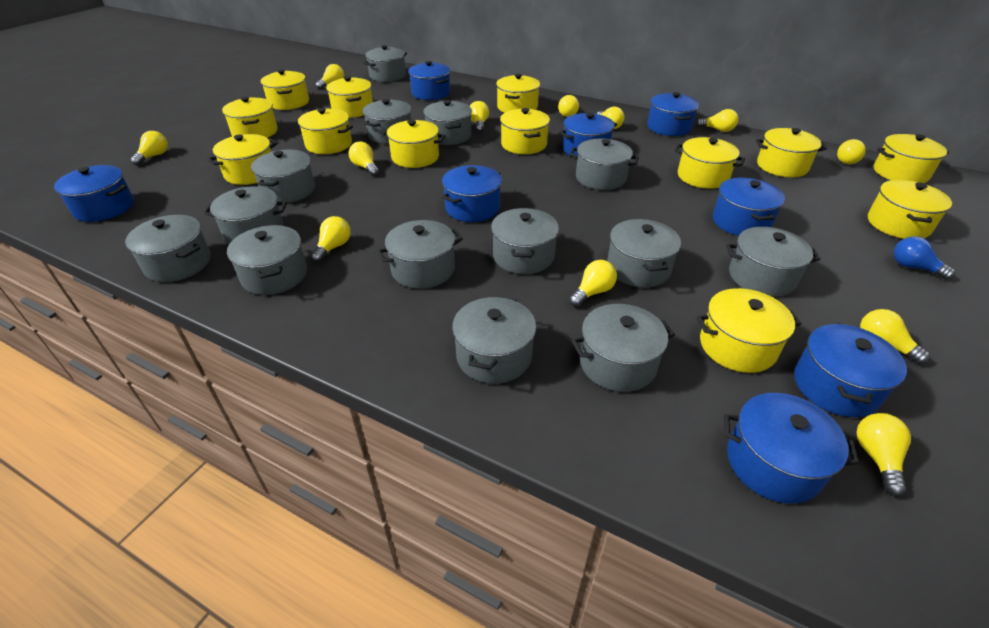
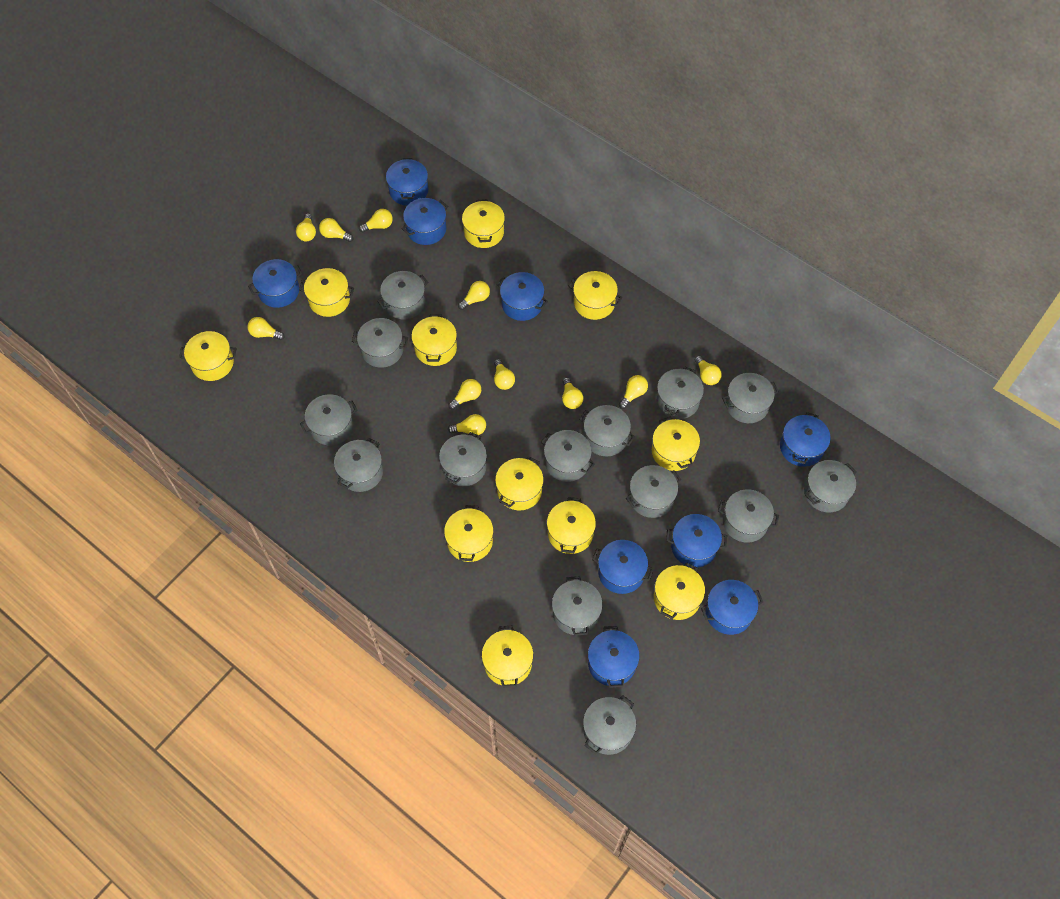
blue light bulb: 1 -> 0
blue pot: 8 -> 9
yellow light bulb: 12 -> 11
yellow pot: 13 -> 11

